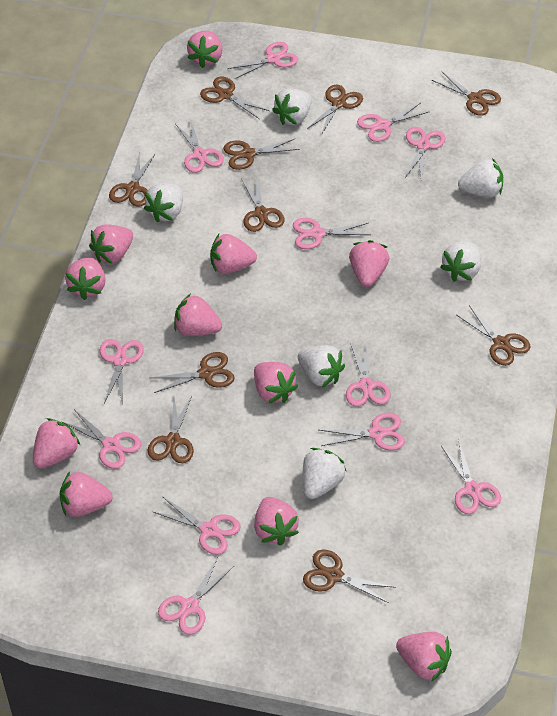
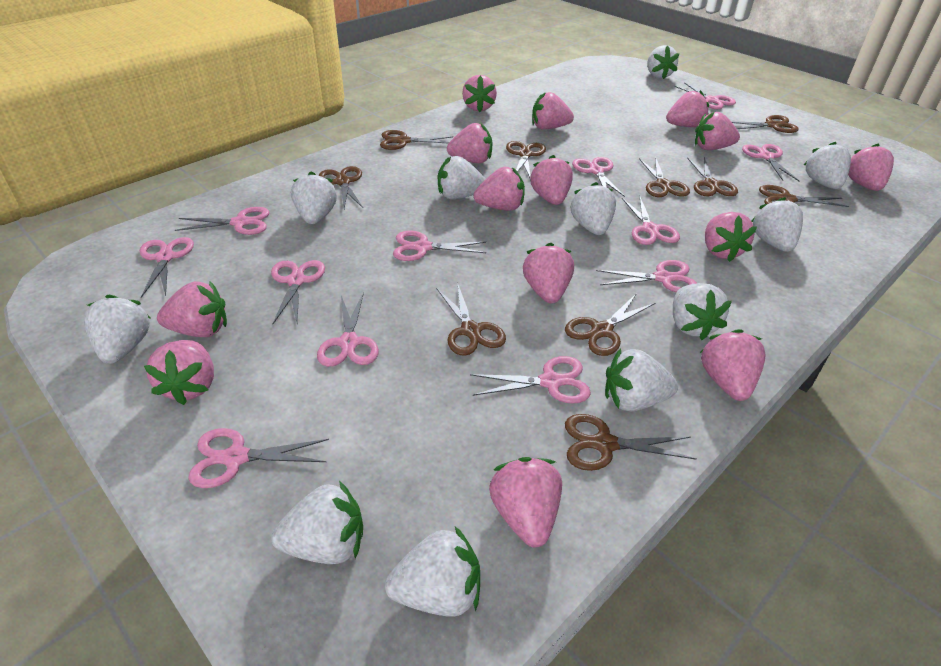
pink strawberry: 11 -> 14
white strawberry: 6 -> 11

